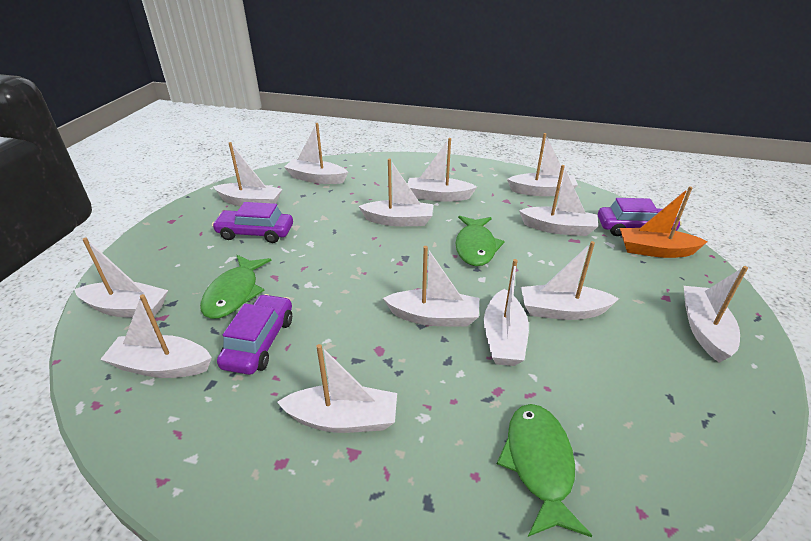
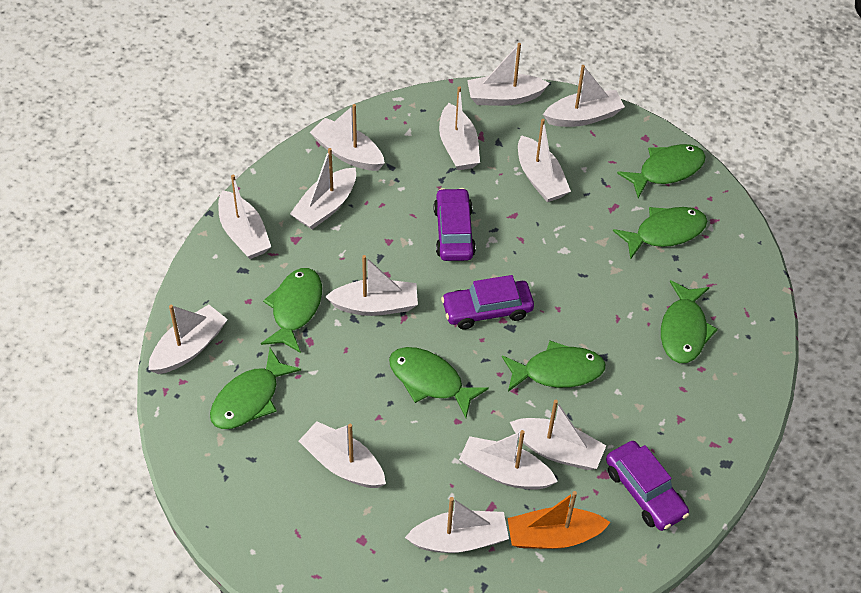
green fish: 3 -> 7

